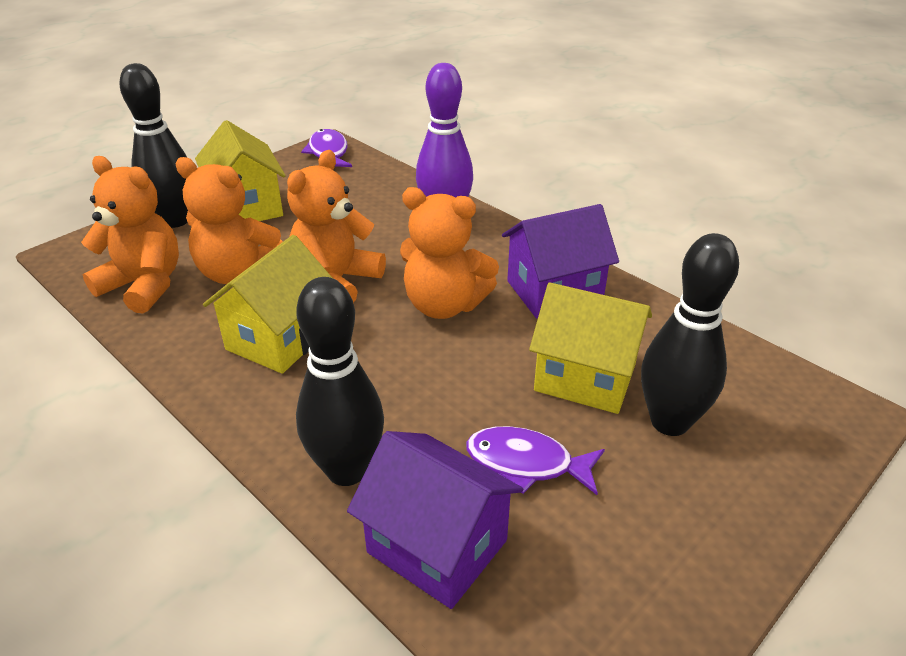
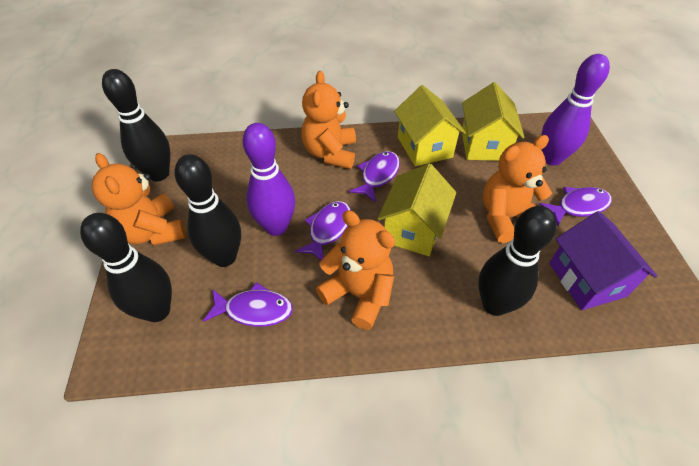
black bowling pin: 3 -> 4
purple bowling pin: 1 -> 2
purple fish: 2 -> 4
purple house: 2 -> 1

